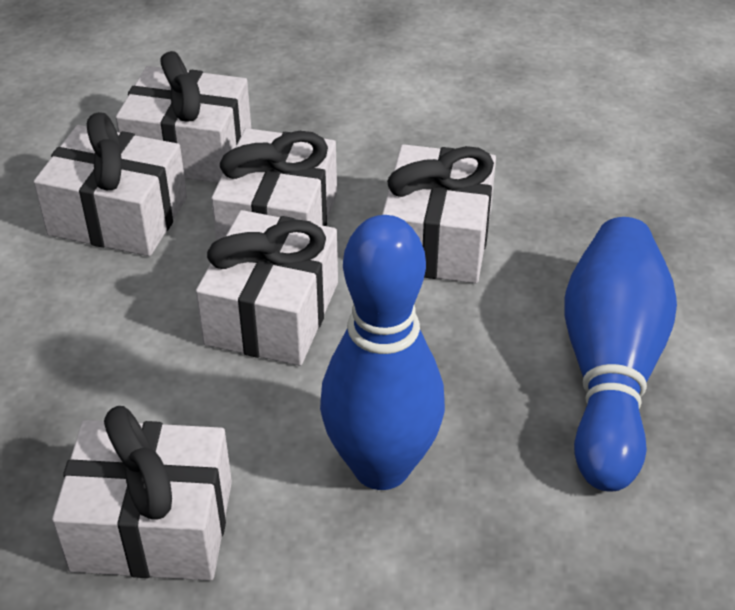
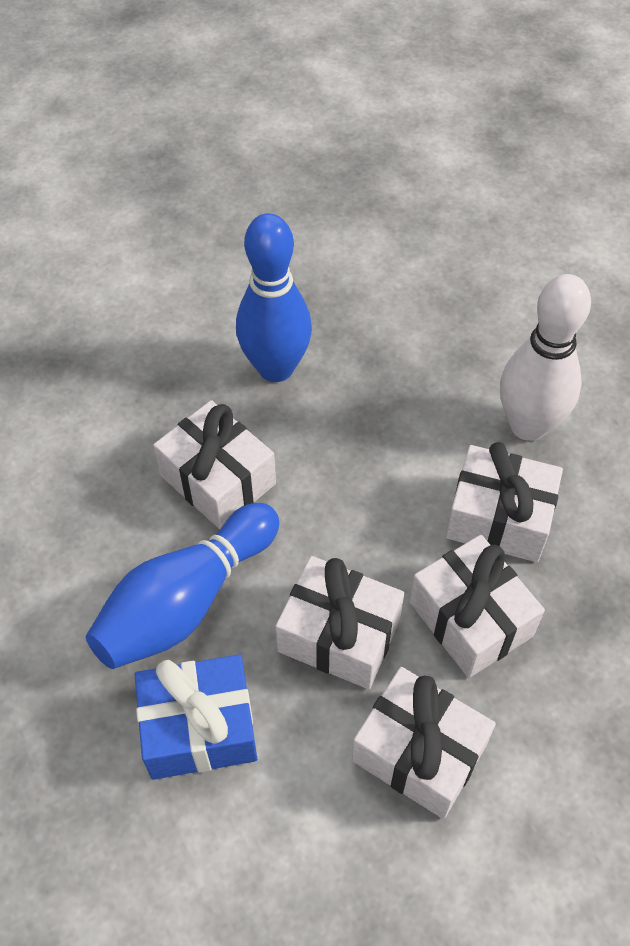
blue gift: 0 -> 1
white bowling pin: 0 -> 1
white gift: 6 -> 5

